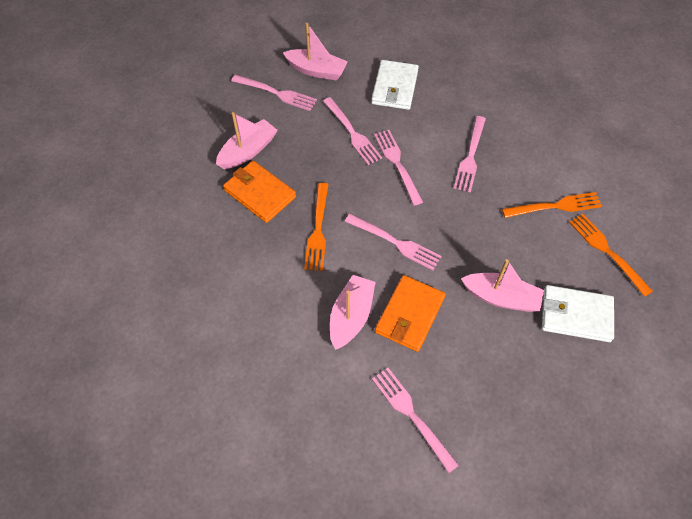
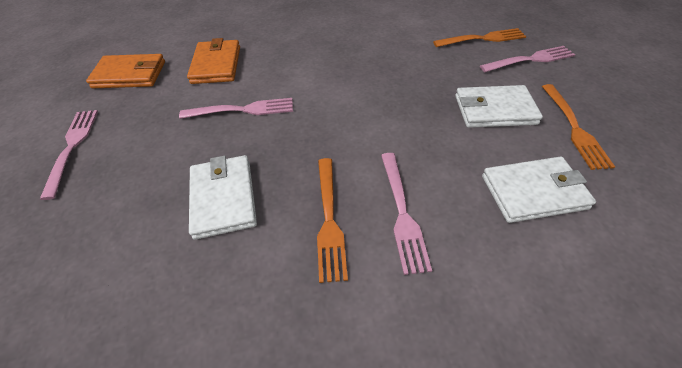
pink boat: 4 -> 0
pink fork: 6 -> 4
white wallet: 2 -> 3

